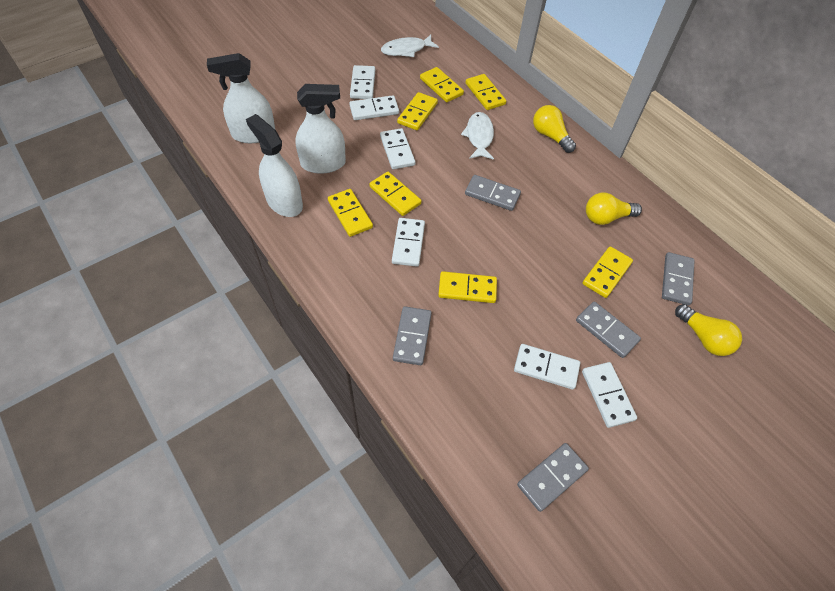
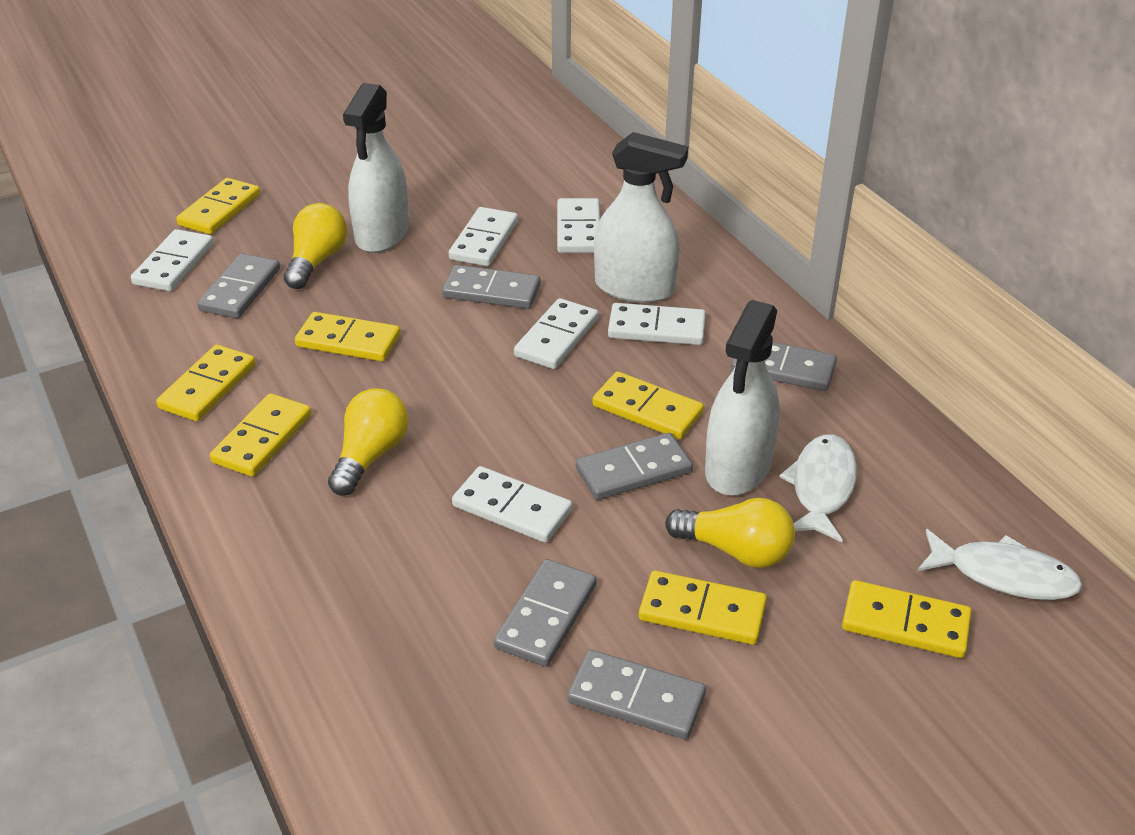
grey domino: 5 -> 6

